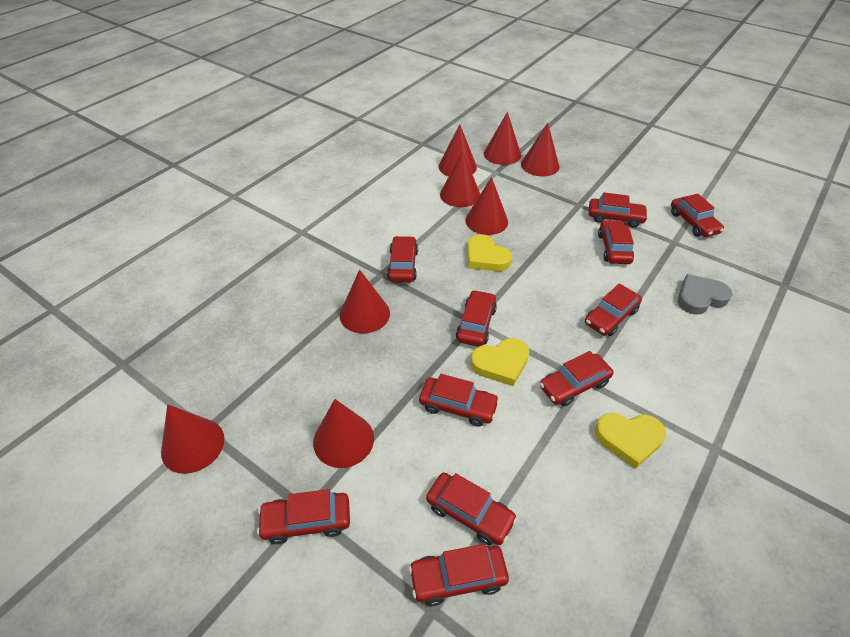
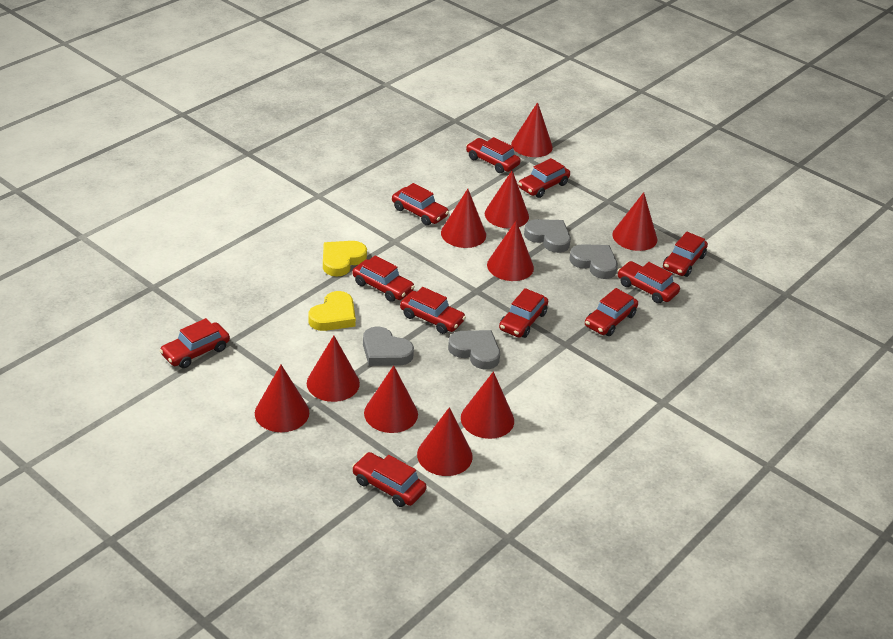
grey heart: 1 -> 4
red cone: 8 -> 10
yellow heart: 3 -> 2

